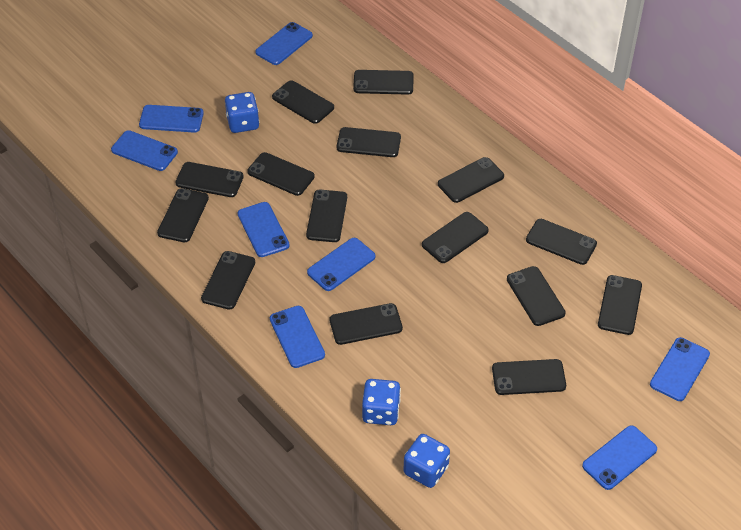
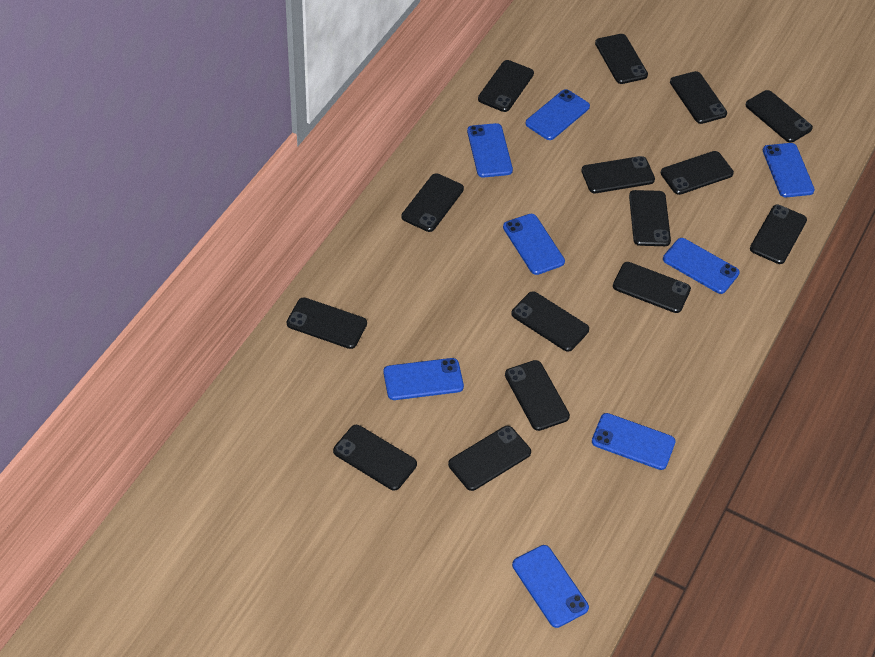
blue dice: 3 -> 0

